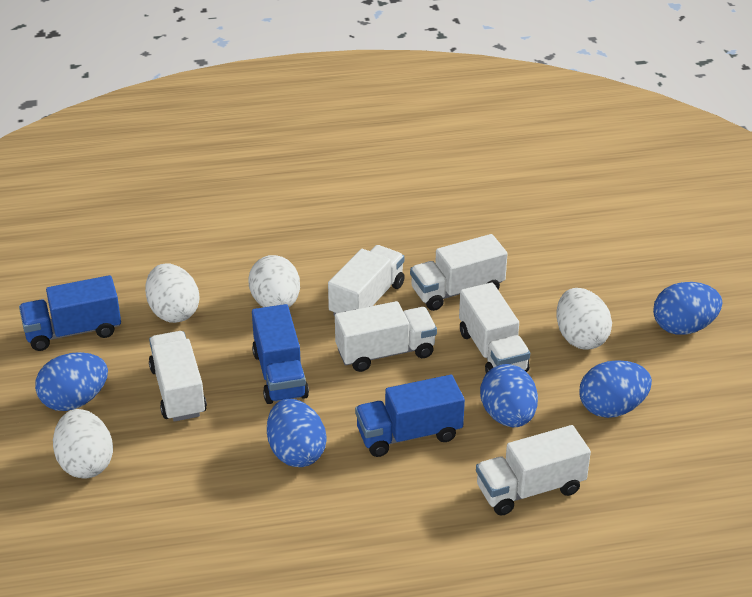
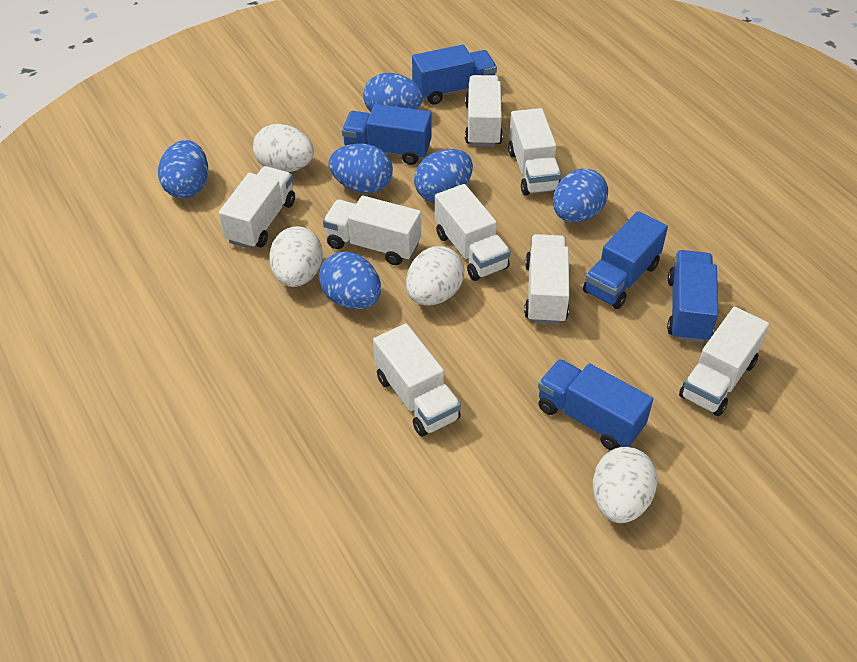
blue egg: 5 -> 6
blue truck: 3 -> 5
white truck: 6 -> 8

